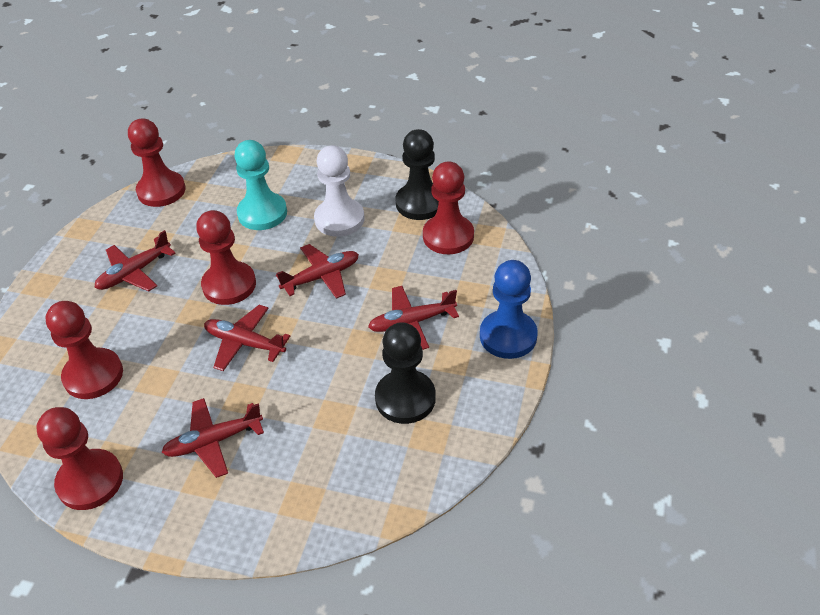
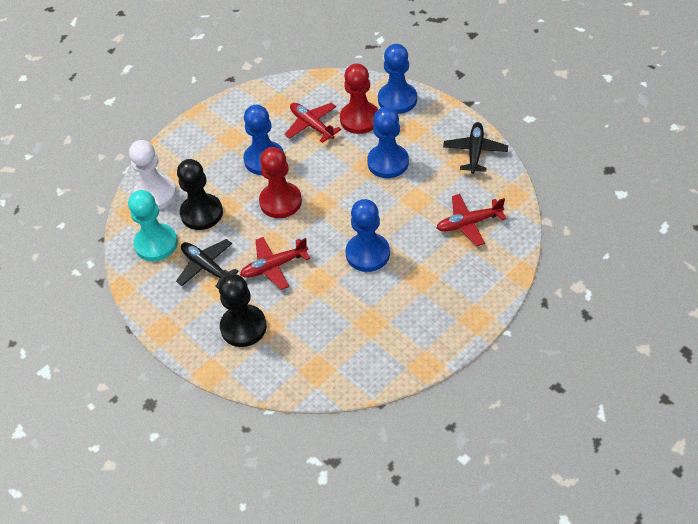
black plane: 0 -> 2
blue pawn: 1 -> 4
red pawn: 5 -> 2
red plane: 5 -> 3

